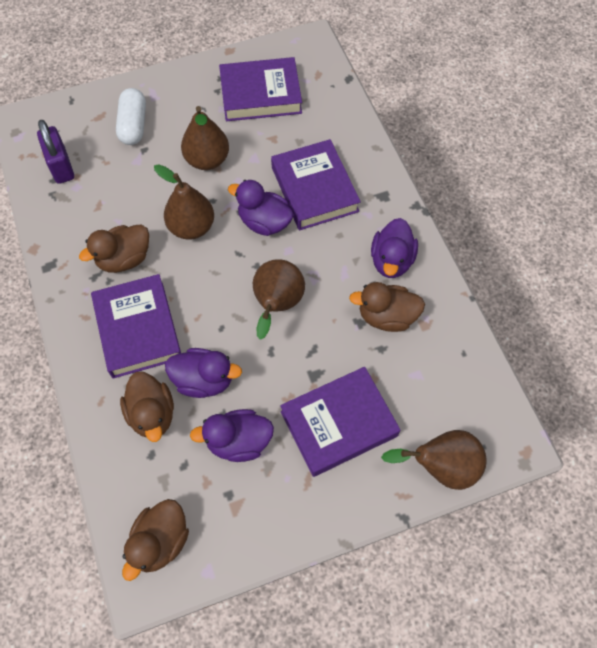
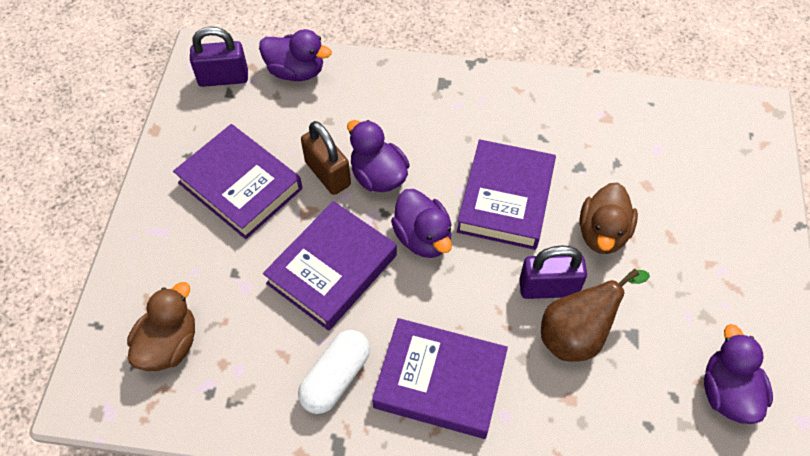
brown duck: 4 -> 2
brown padlock: 0 -> 1
brown pear: 4 -> 1
purple padlock: 1 -> 2

